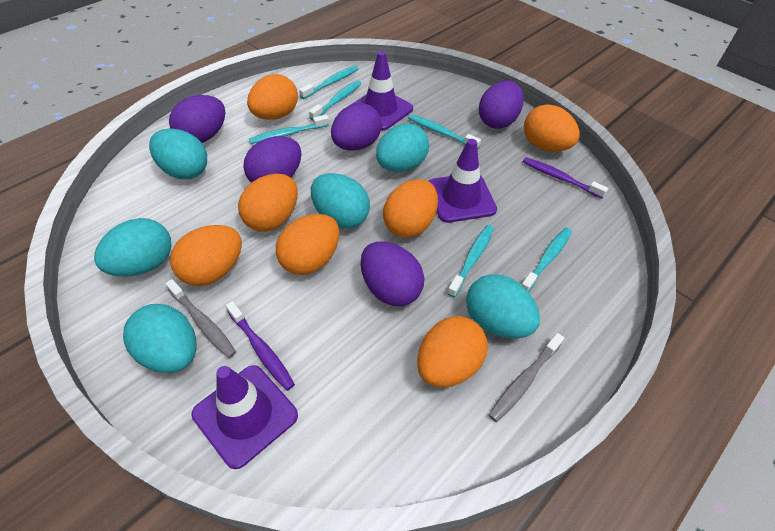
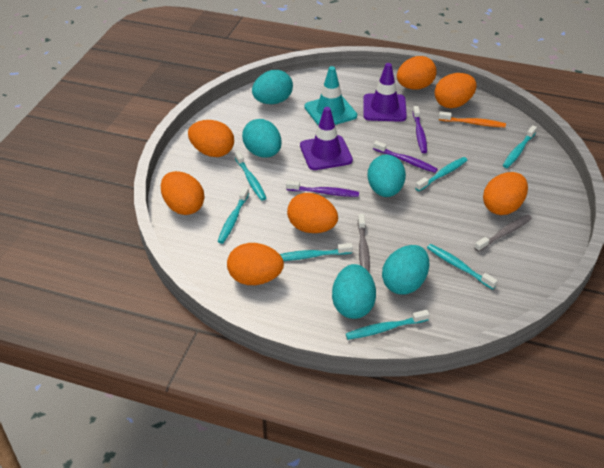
orange toothbrush: 0 -> 1
purple egg: 5 -> 0
purple toothbrush: 2 -> 3
purple traffic cone: 3 -> 2
turquoise egg: 6 -> 5
turquoise toothbrush: 6 -> 7
turquoise traffic cone: 0 -> 1

